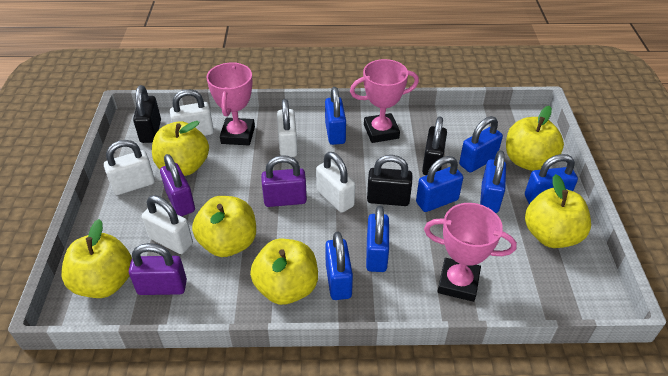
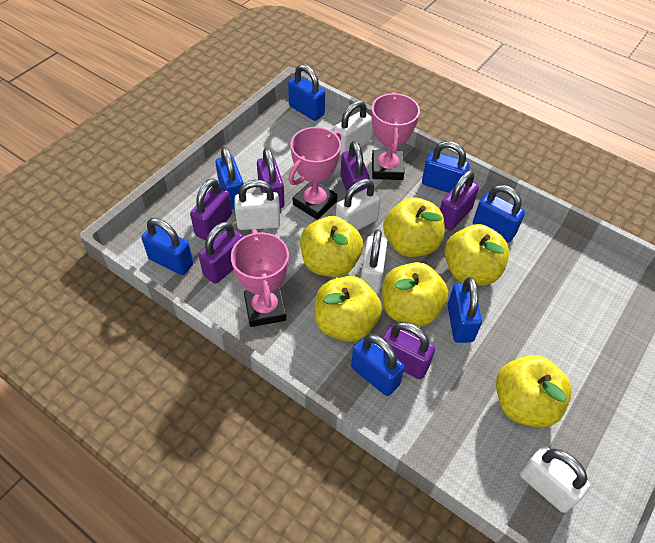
black padlock: 3 -> 0
purple padlock: 3 -> 6

